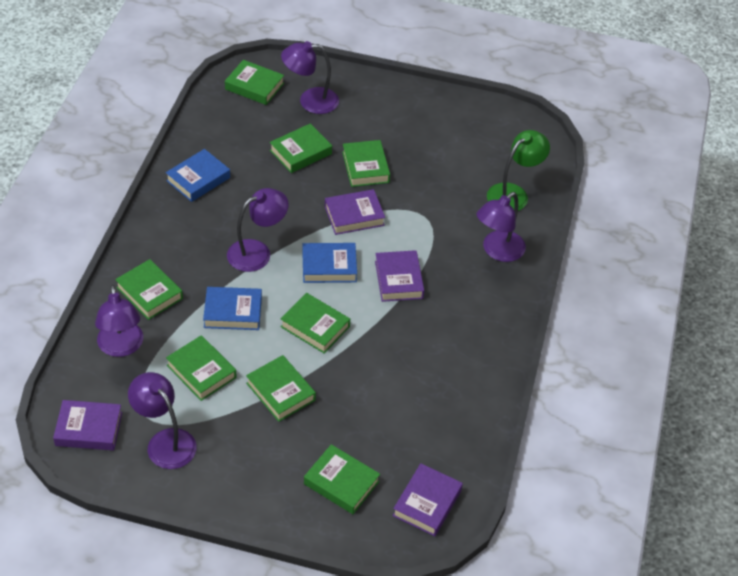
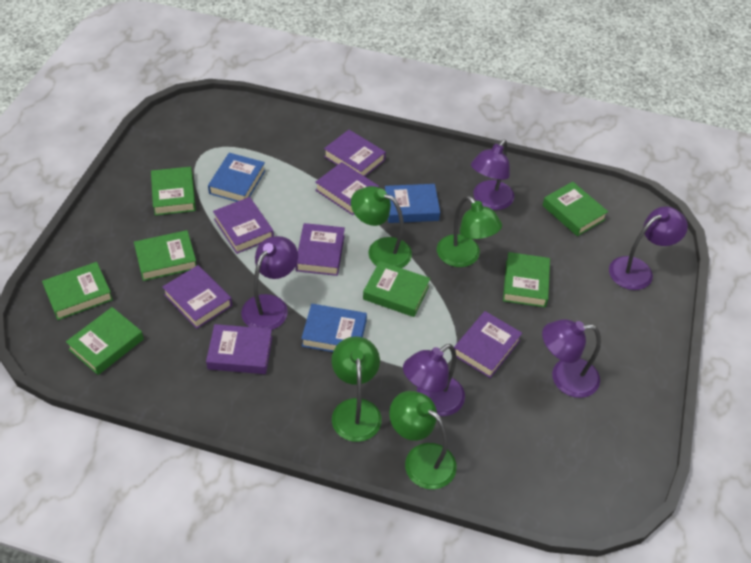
green book: 8 -> 7
green lamp: 1 -> 4
purple book: 4 -> 7

